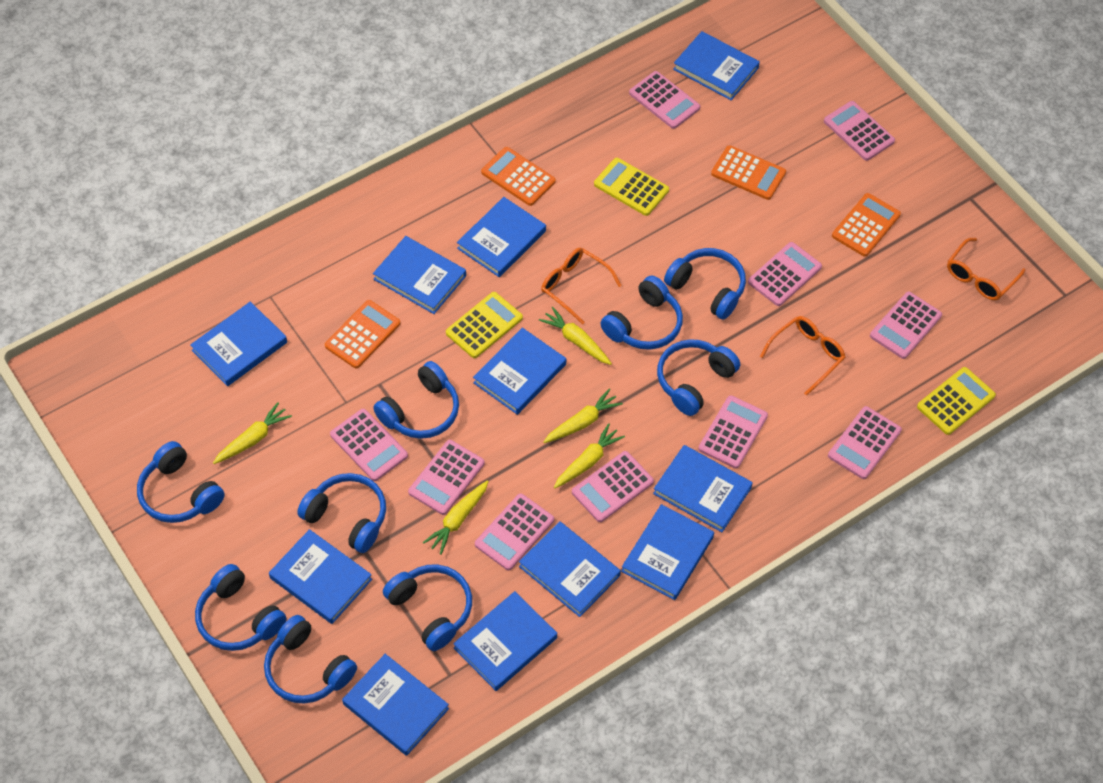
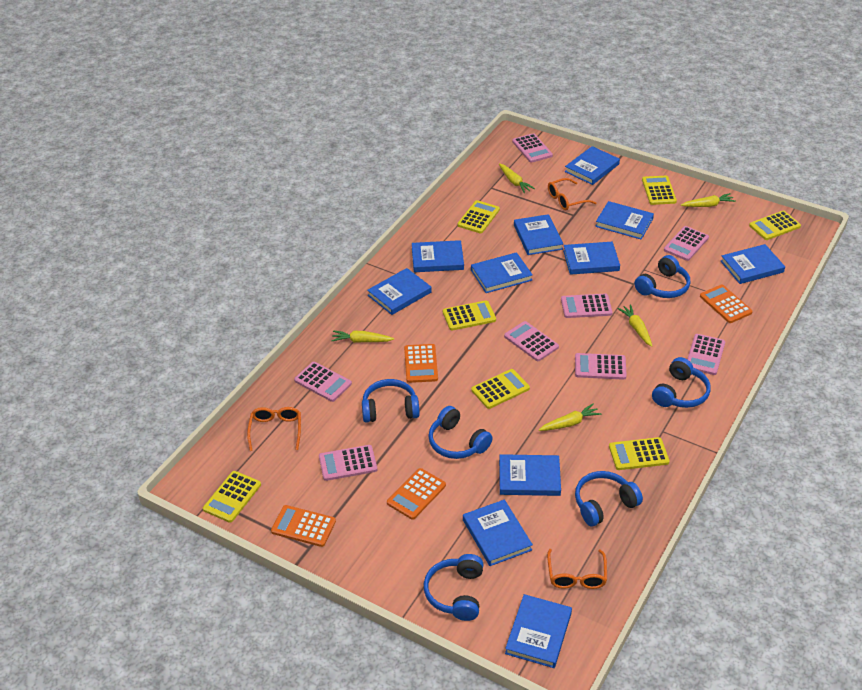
blue headphones: 9 -> 6
pink calculator: 10 -> 8
yellow calculator: 3 -> 7

